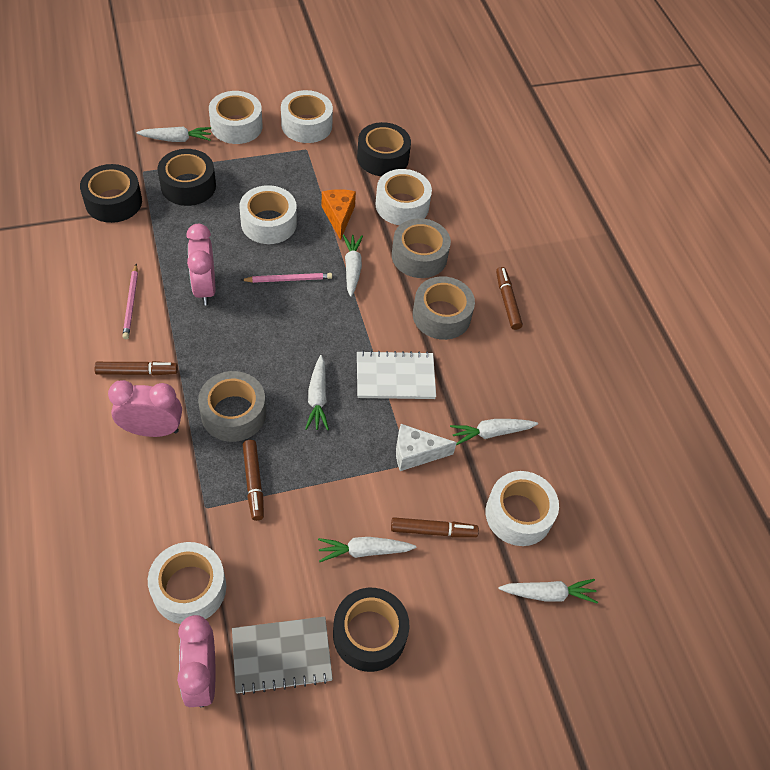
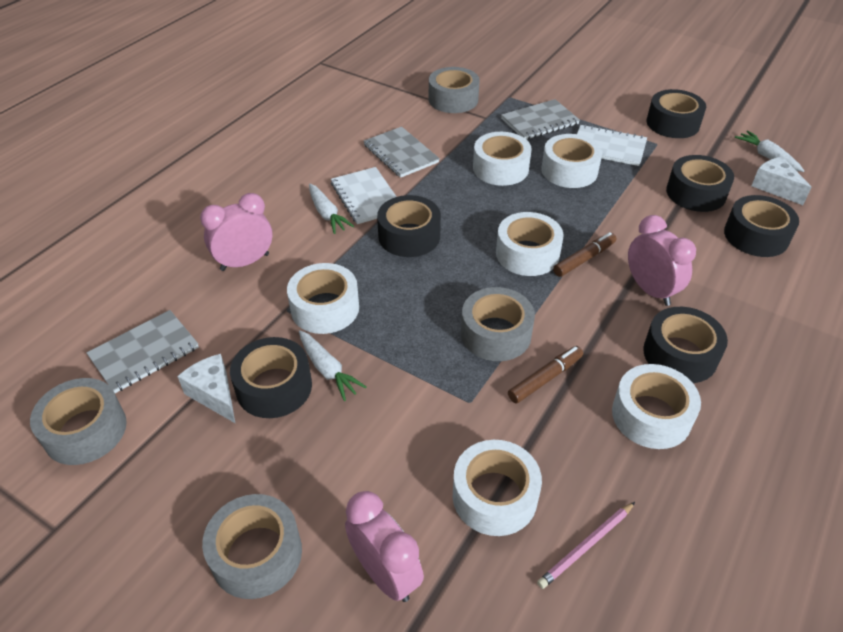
black tape: 4 -> 6
brown marker: 4 -> 2
grey notebook: 1 -> 3
grey tape: 3 -> 4
orange cheese: 1 -> 0
pink pencil: 2 -> 1
white carrot: 6 -> 3
white cheese: 1 -> 2
white notebook: 1 -> 2

